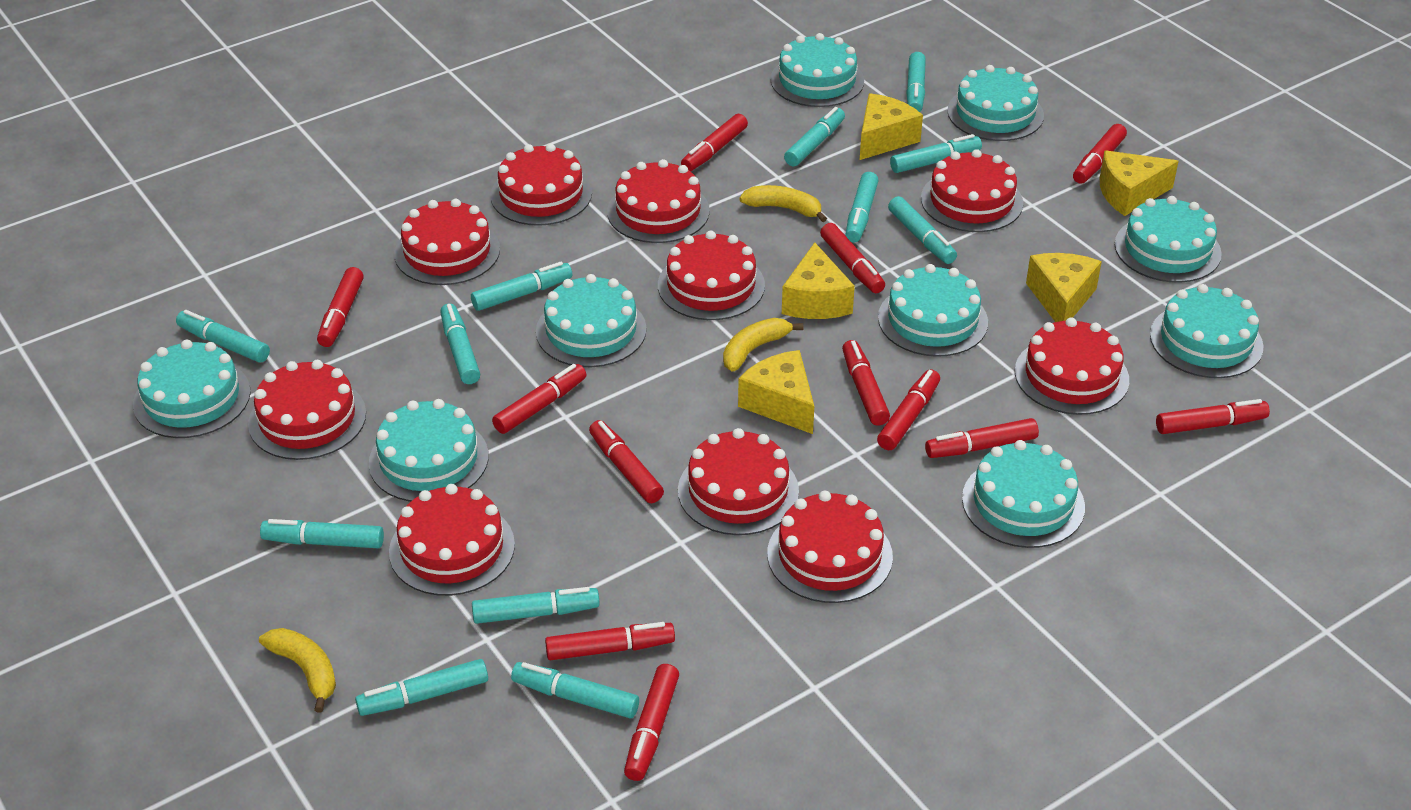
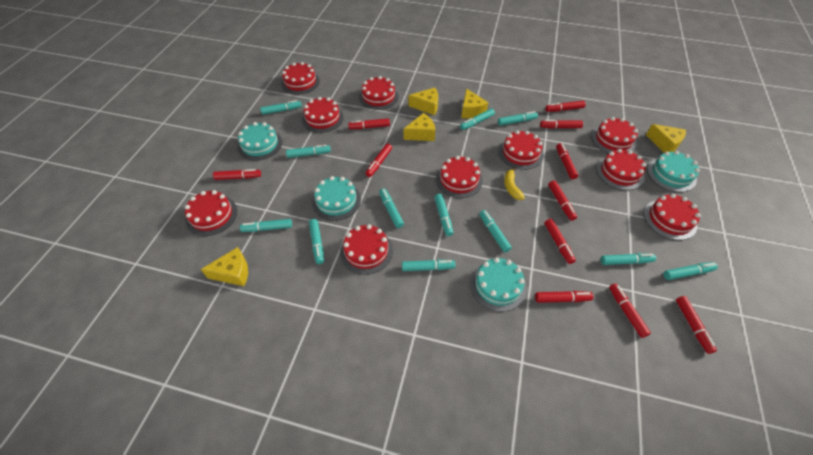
red marker: 12 -> 11
turquoise cake: 9 -> 4
yellow banana: 3 -> 1

